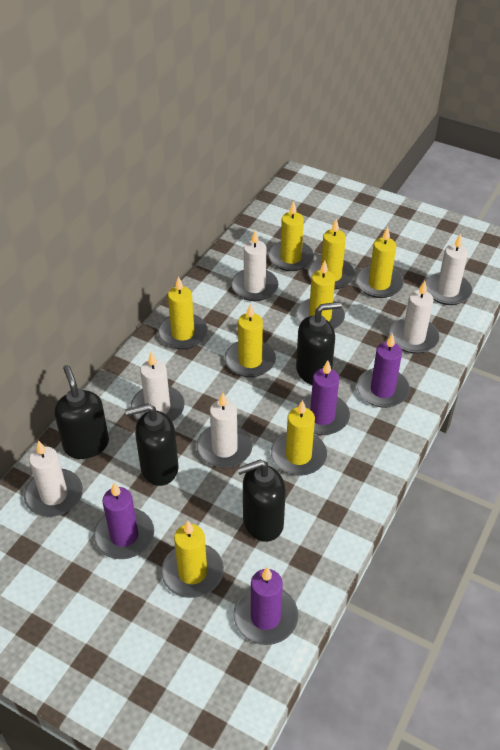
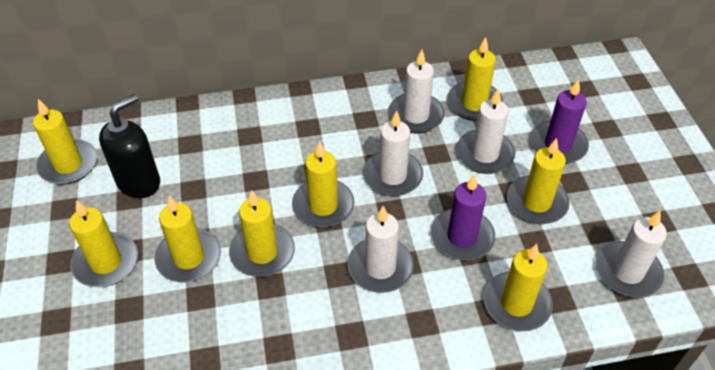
black soap dispenser: 4 -> 1
purple candle: 4 -> 2
white candle: 6 -> 5

